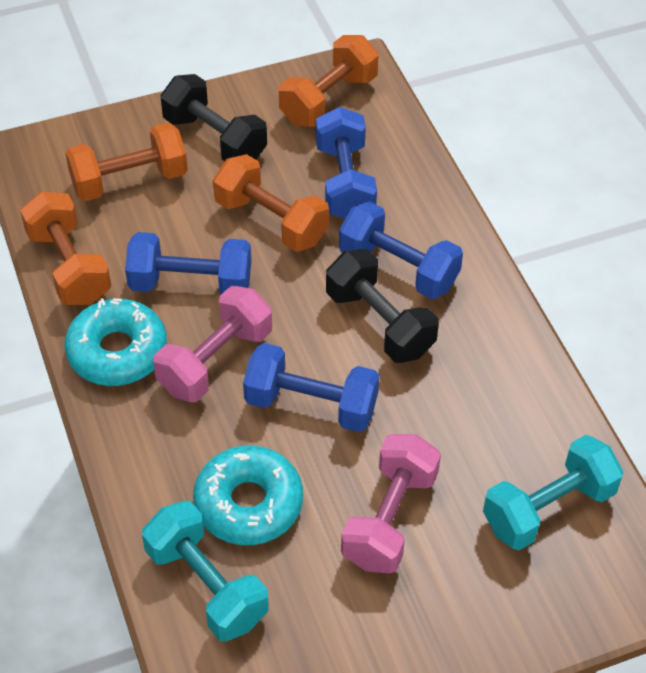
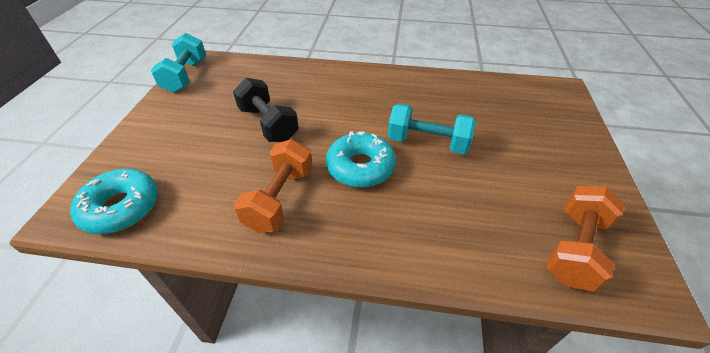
black dumbbell: 2 -> 1
blue dumbbell: 4 -> 0
orange dumbbell: 4 -> 2
pink dumbbell: 2 -> 0

